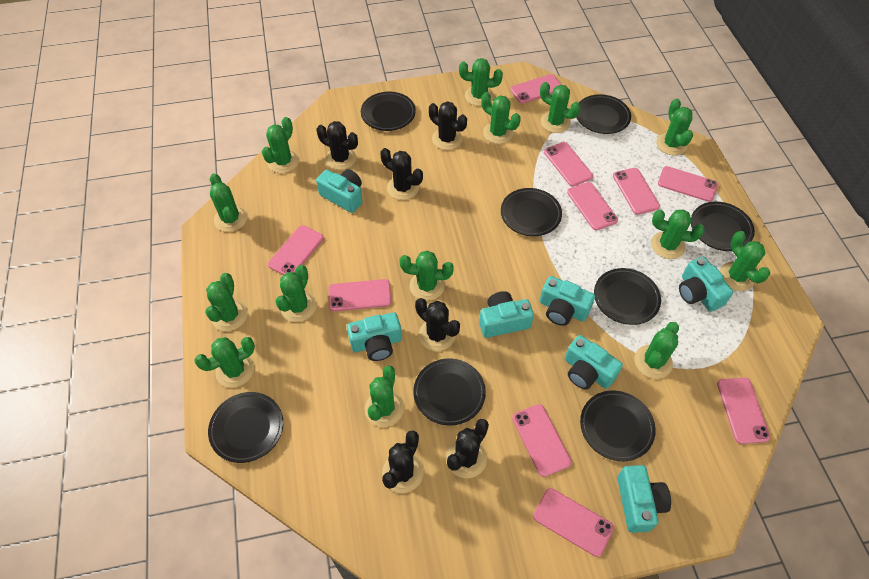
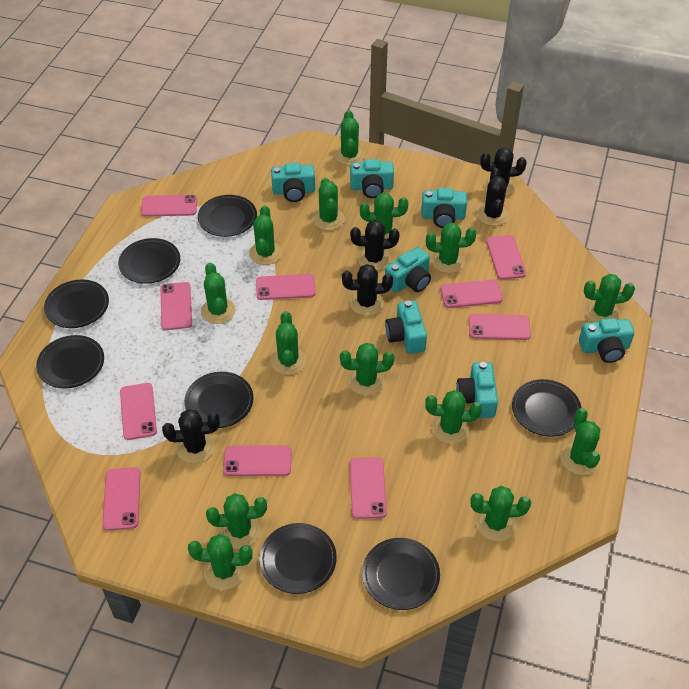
black cactus: 6 -> 5

